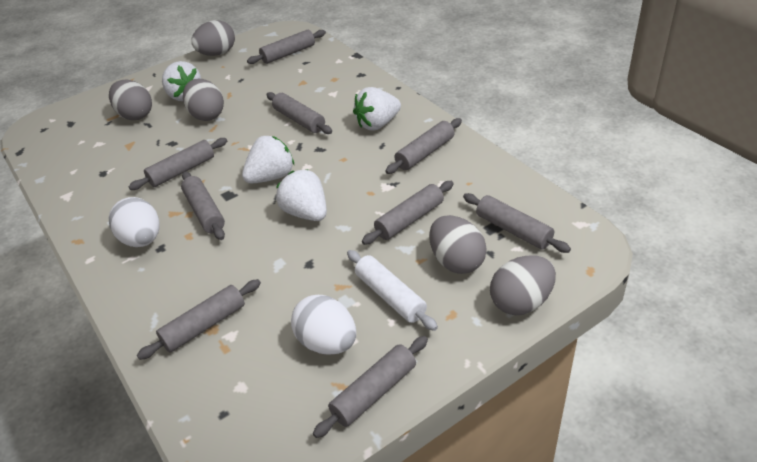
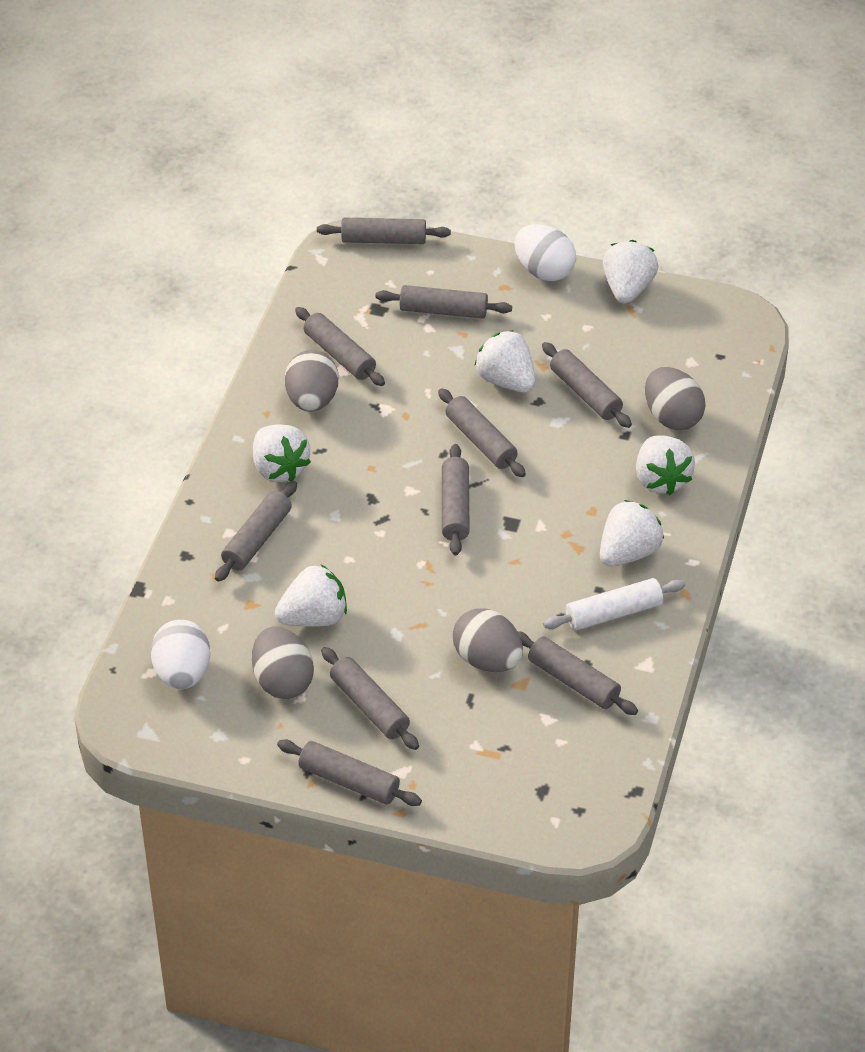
grey egg: 5 -> 4
grey rolling pin: 9 -> 10
white strawberry: 4 -> 6

